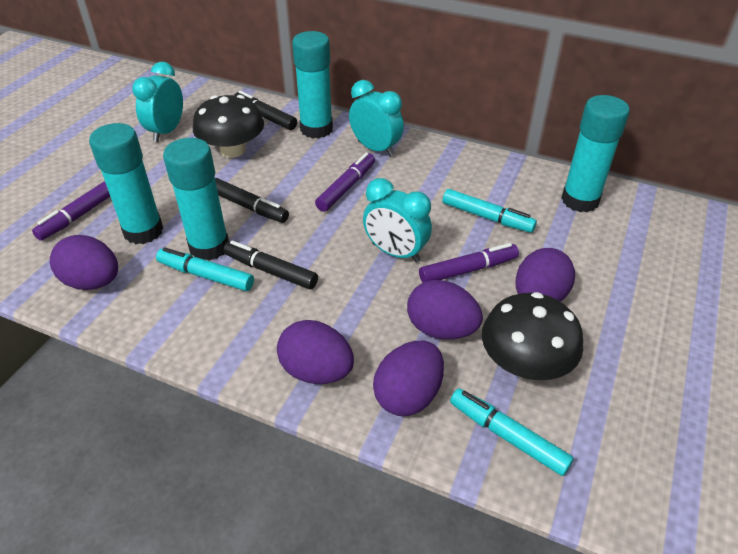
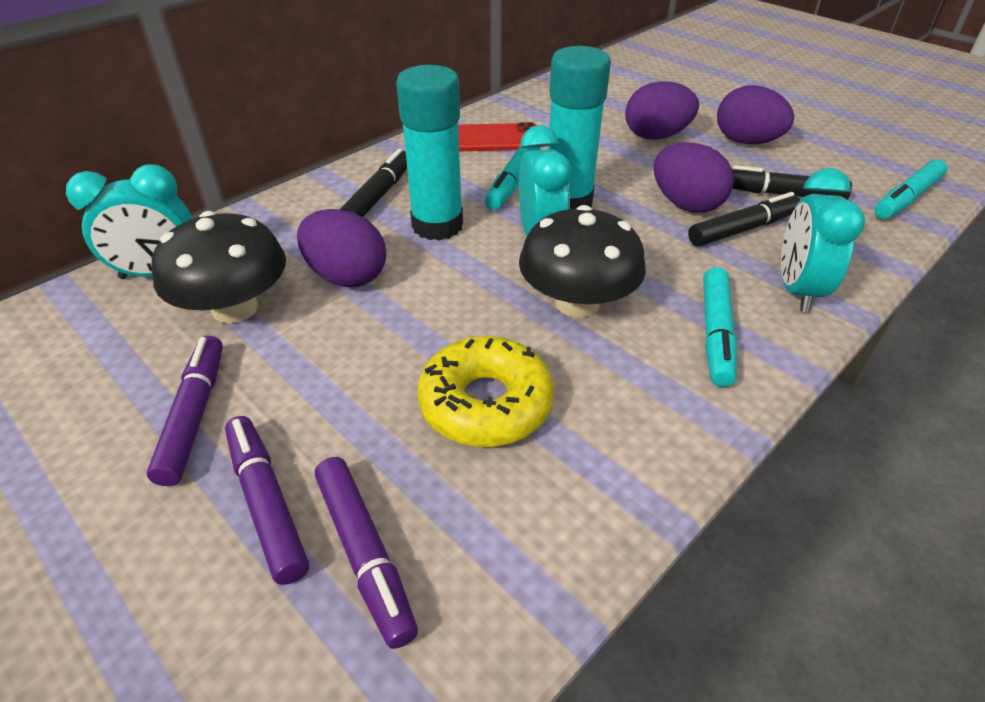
purple egg: 5 -> 4
red phone: 0 -> 1
turquoise glue stick: 4 -> 2
yellow donut: 0 -> 1

